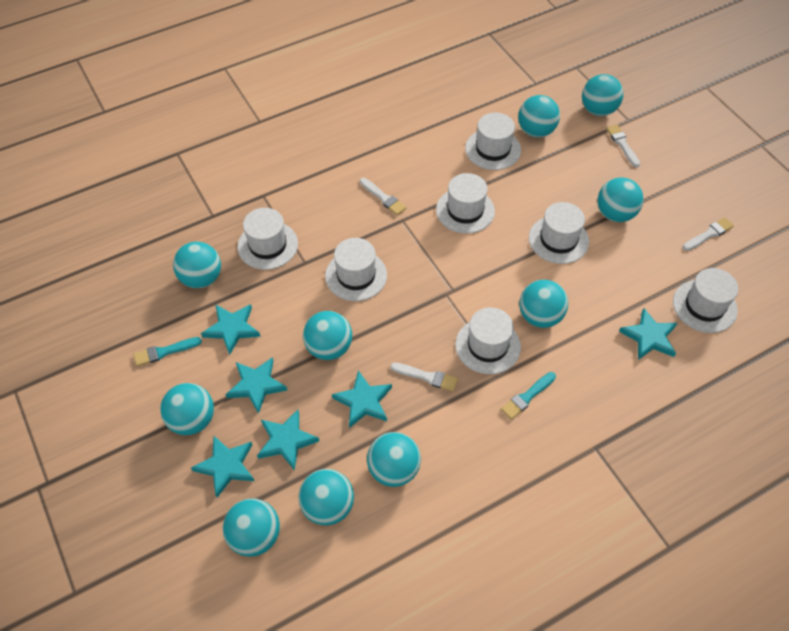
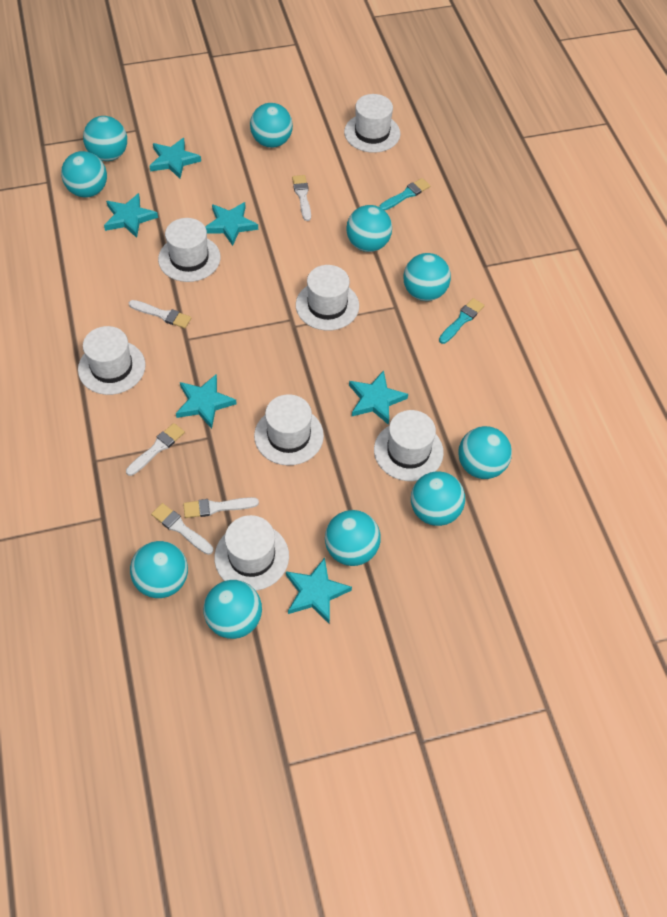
white brush: 4 -> 5

